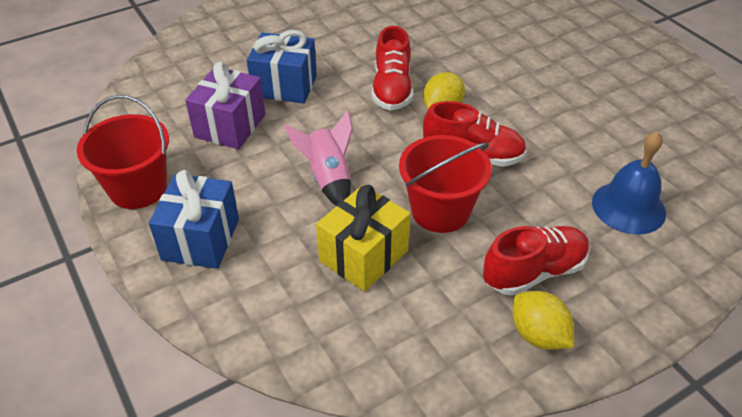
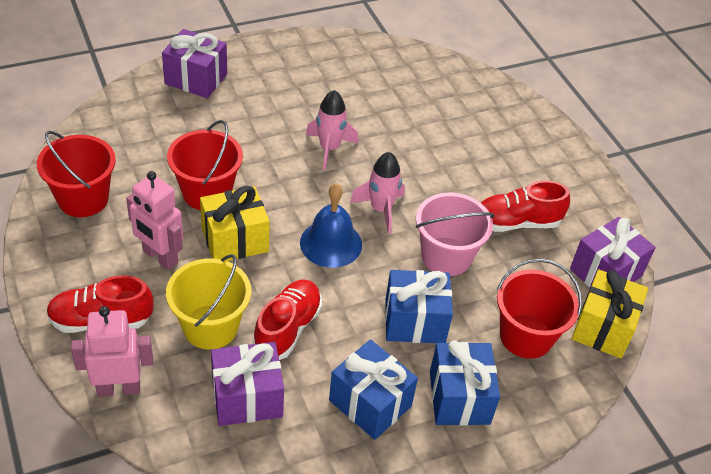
blue gift: 2 -> 3
pink bucket: 0 -> 1
pink robot: 0 -> 2
pink rocket: 1 -> 2
purple gift: 1 -> 3
red bucket: 2 -> 3
yellow bucket: 0 -> 1
yellow gift: 1 -> 2
yellow lemon: 2 -> 0

